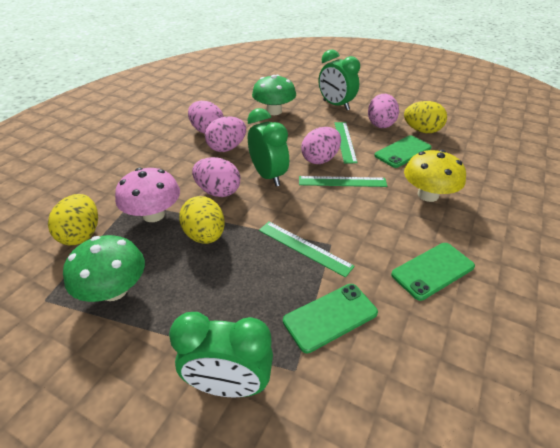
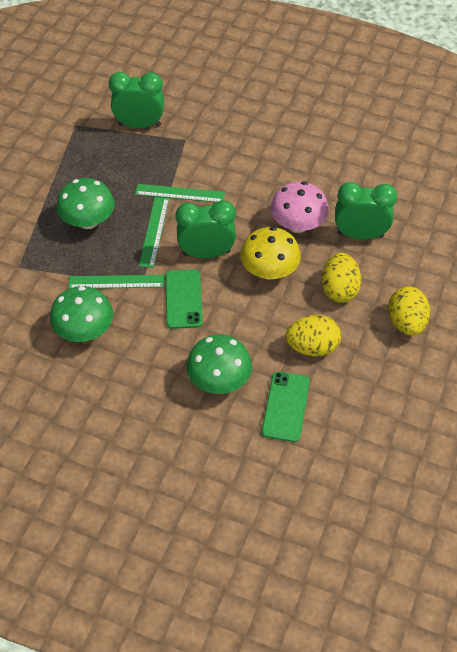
green mushroom: 2 -> 3
green phone: 3 -> 2
pink egg: 5 -> 0

